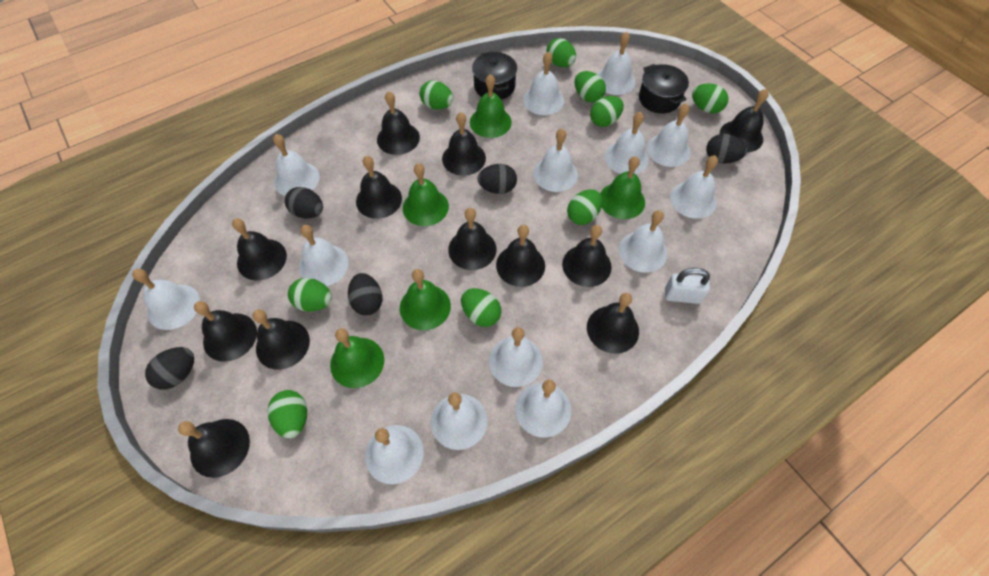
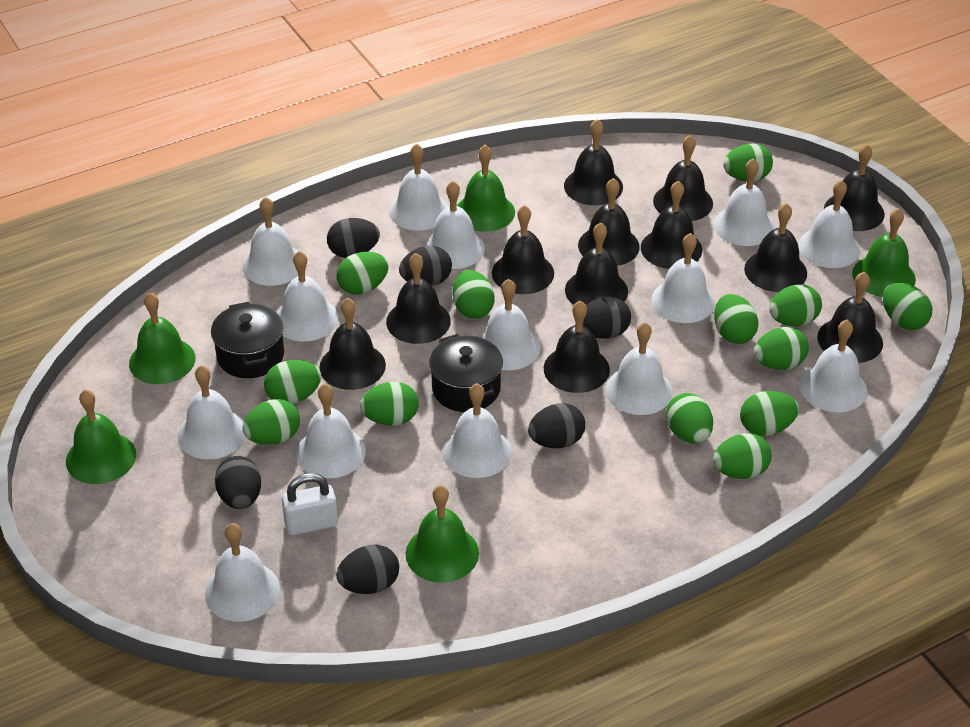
black egg: 5 -> 6
green egg: 9 -> 13

